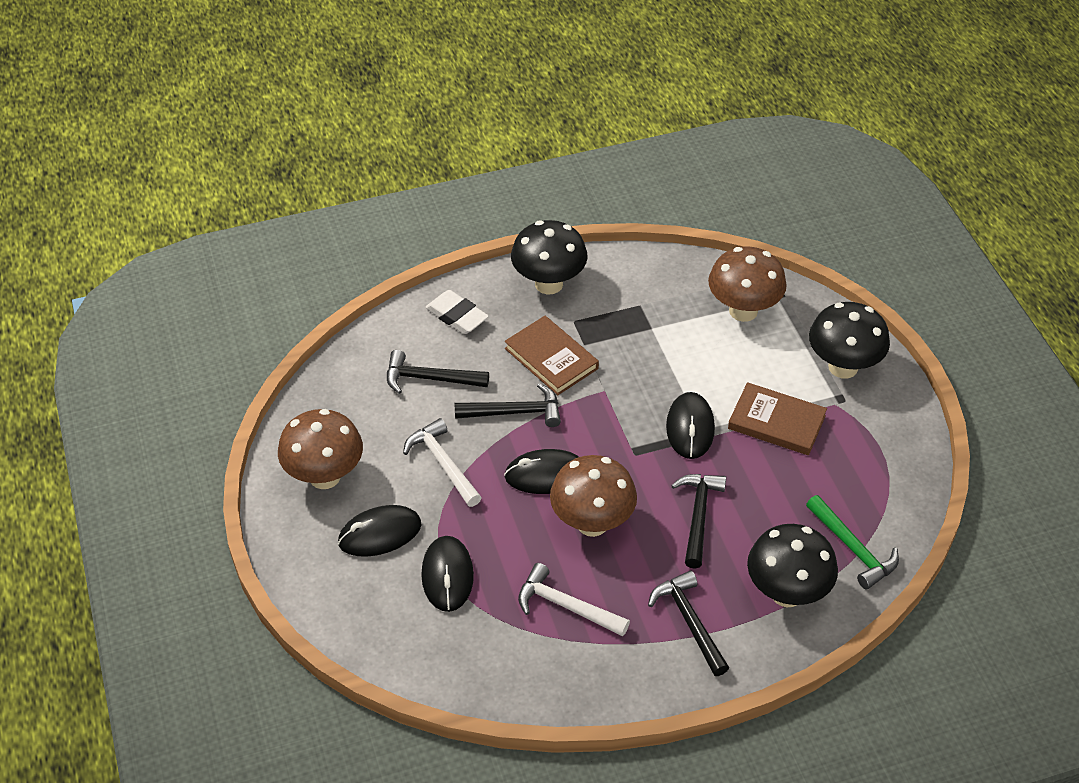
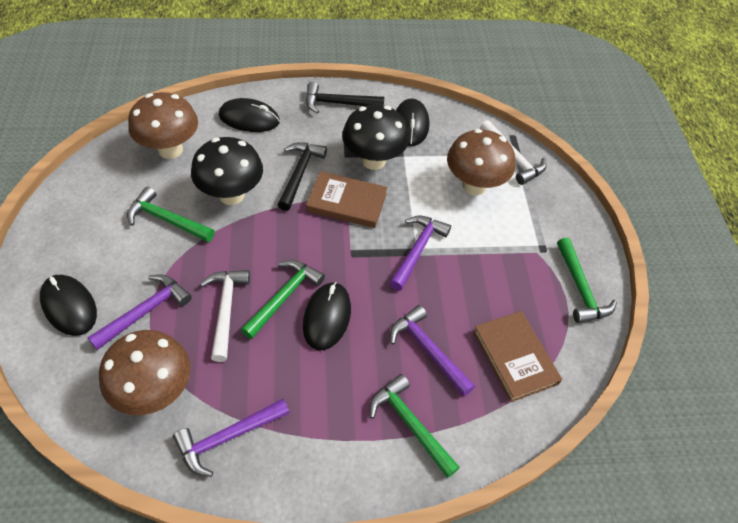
black hammer: 4 -> 2
black mushroom: 3 -> 2
green hammer: 1 -> 4
purple hammer: 0 -> 4
white eraser: 1 -> 0

